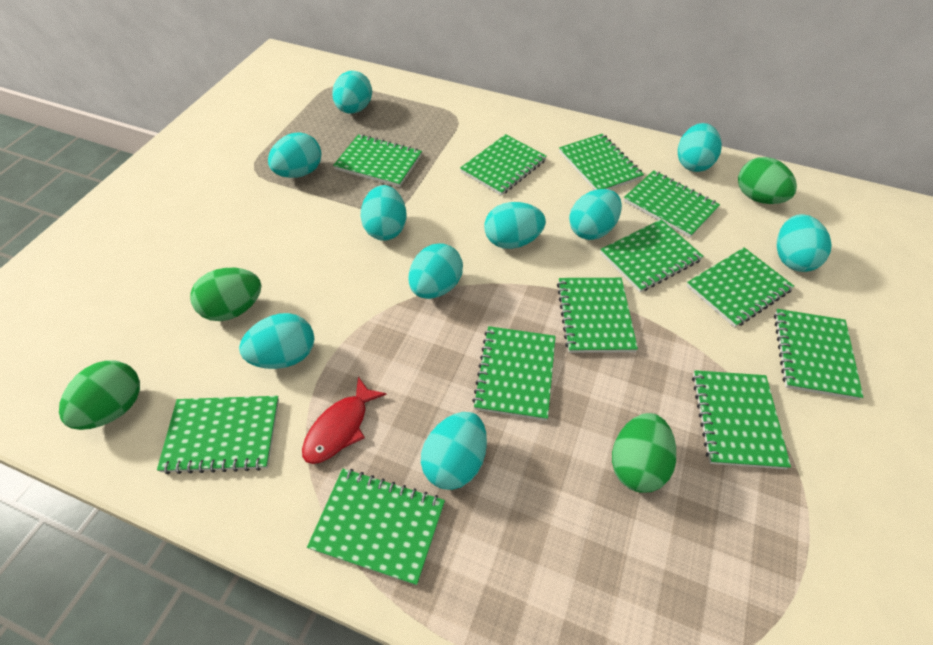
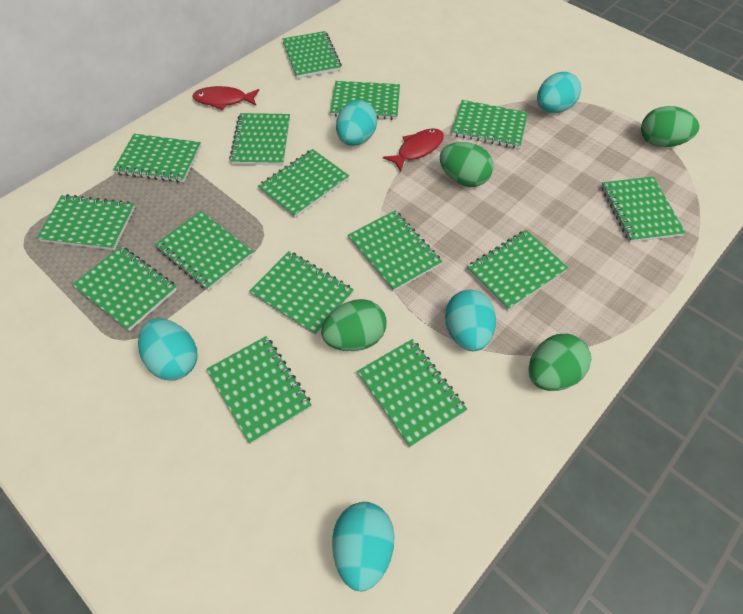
green notebook: 12 -> 15
red fish: 1 -> 2
turquoise egg: 10 -> 5

